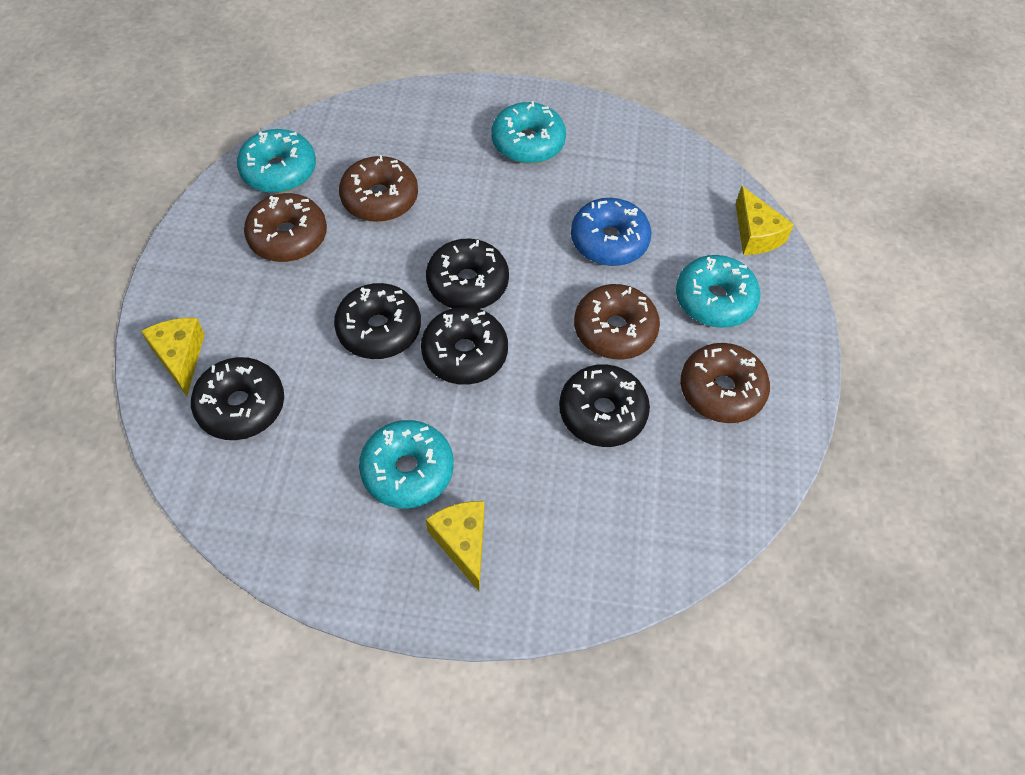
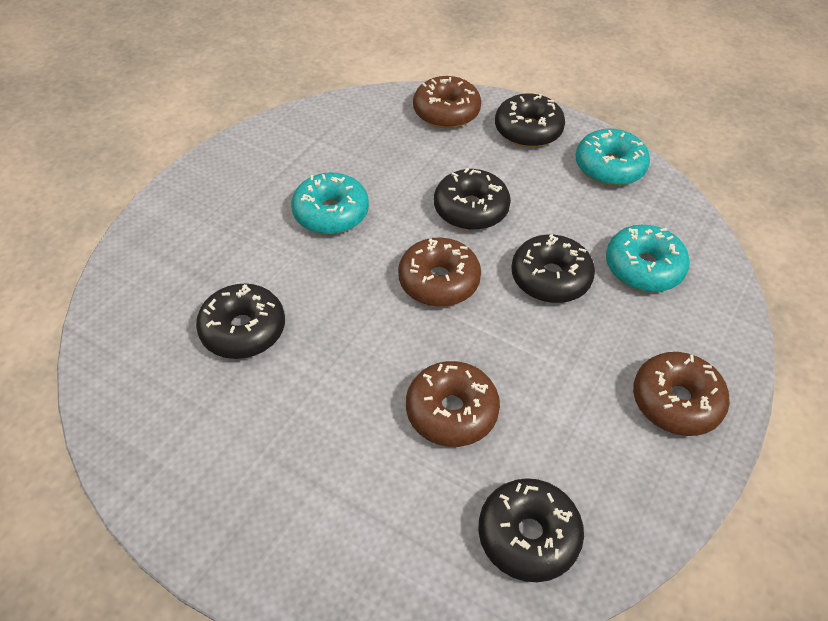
blue donut: 1 -> 0
turquoise donut: 4 -> 3
yellow cheese: 3 -> 0

